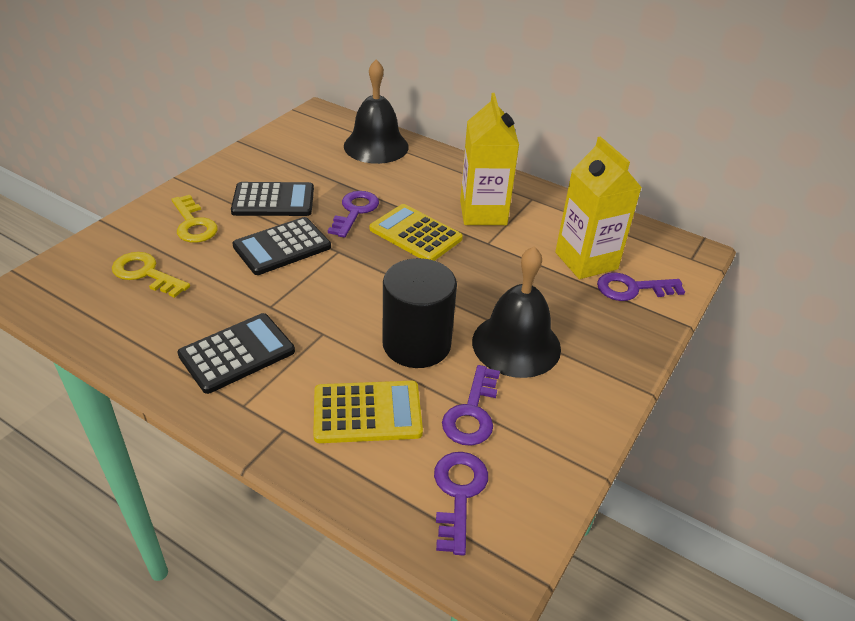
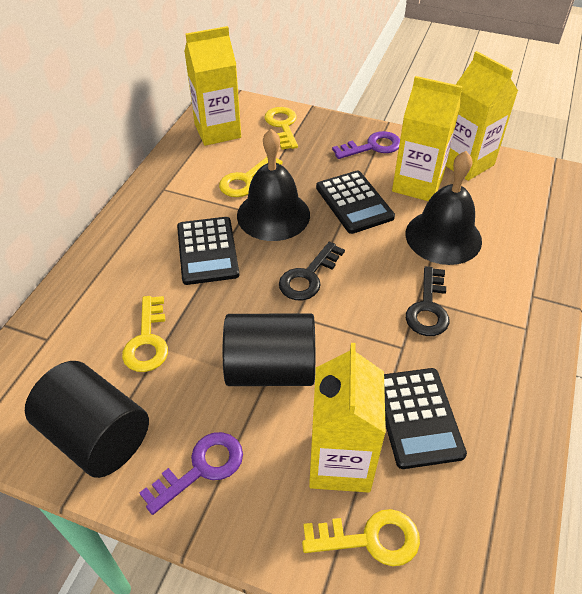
black cylinder: 1 -> 2
black key: 0 -> 2
purple key: 4 -> 2
yellow calculator: 2 -> 0
yellow carton: 2 -> 4
yellow key: 2 -> 4

